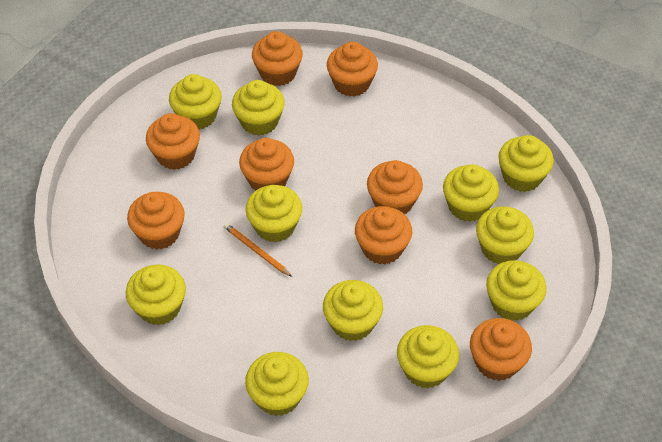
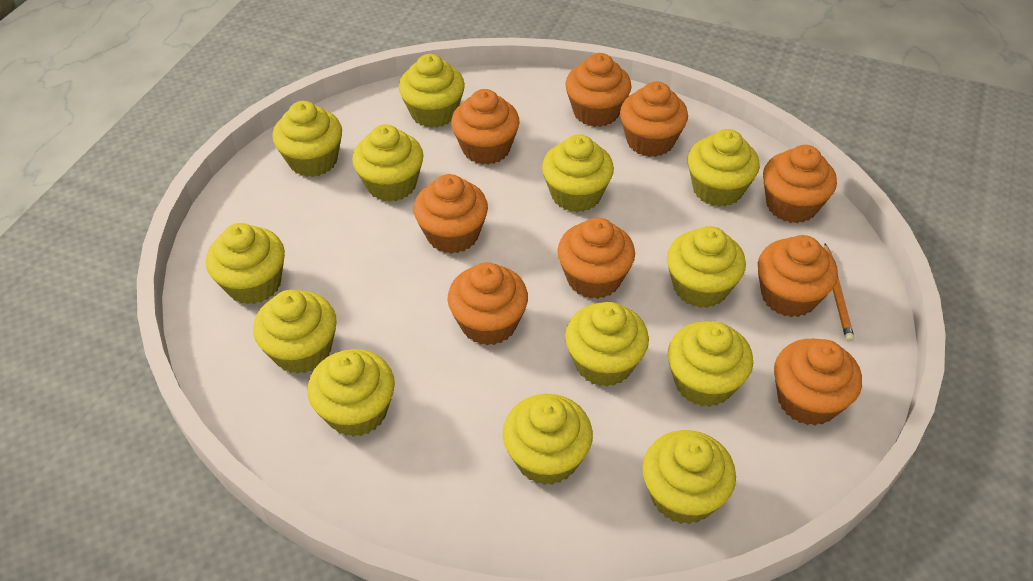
orange cupcake: 8 -> 9
yellow cupcake: 11 -> 13

